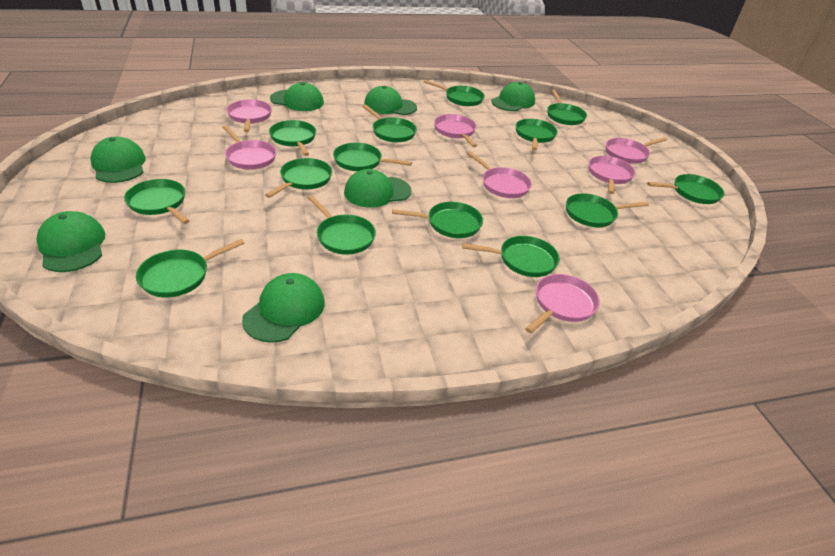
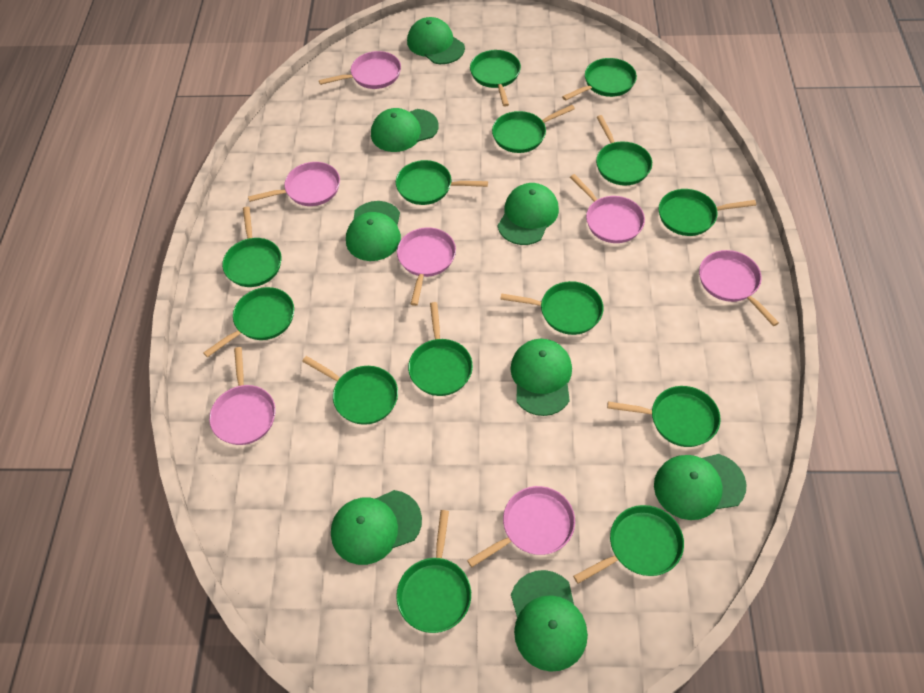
green cap: 7 -> 8

